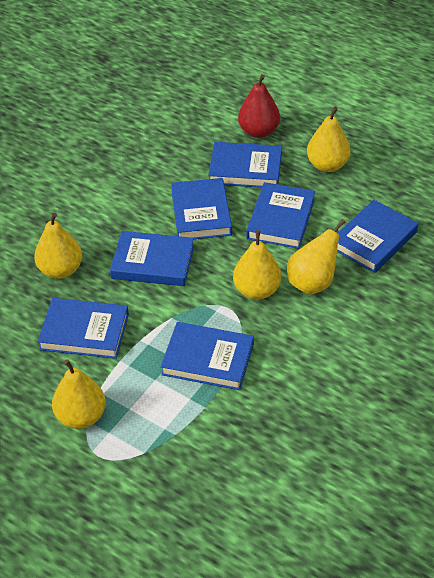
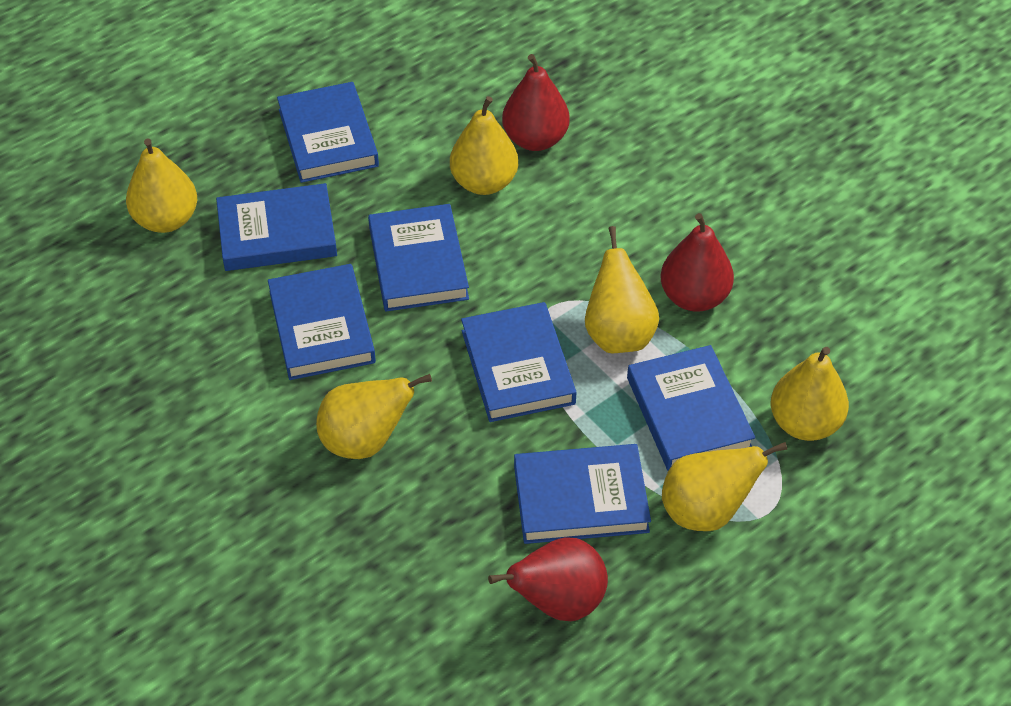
red pear: 1 -> 3
yellow pear: 5 -> 6

